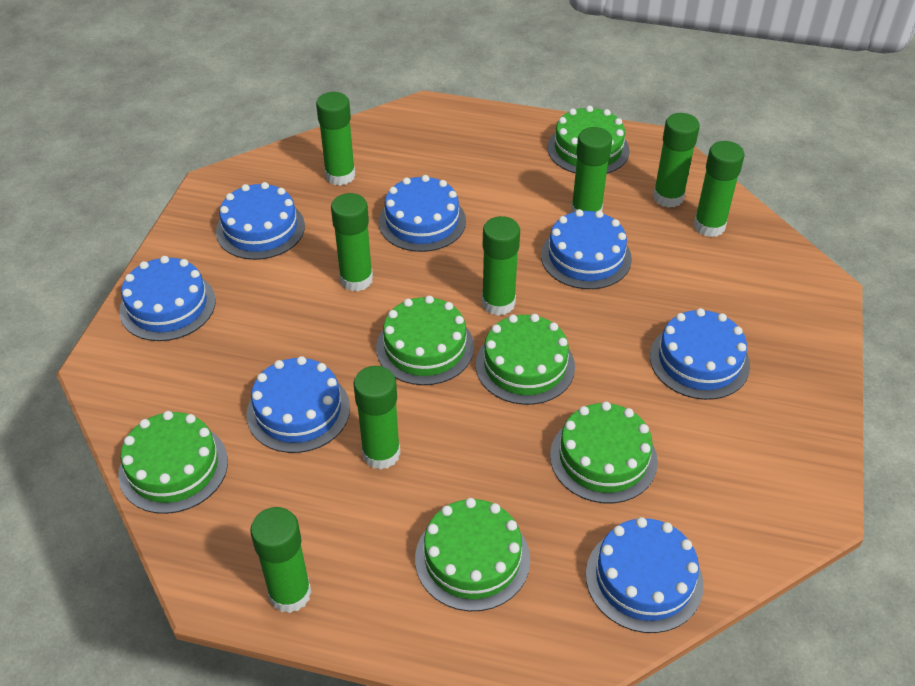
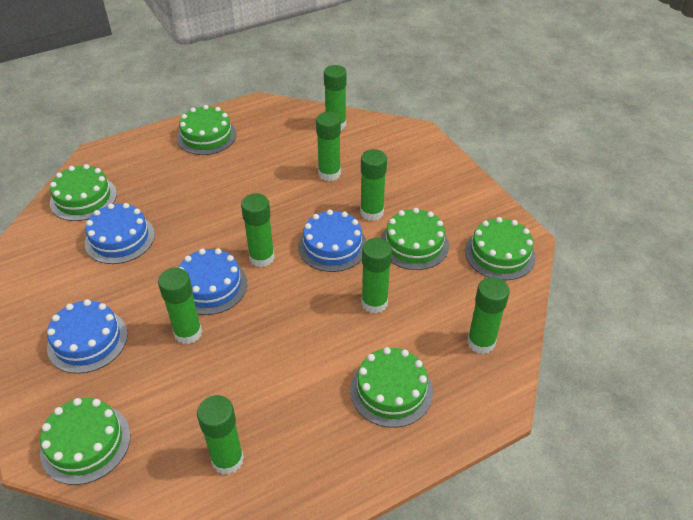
blue cake: 7 -> 4

